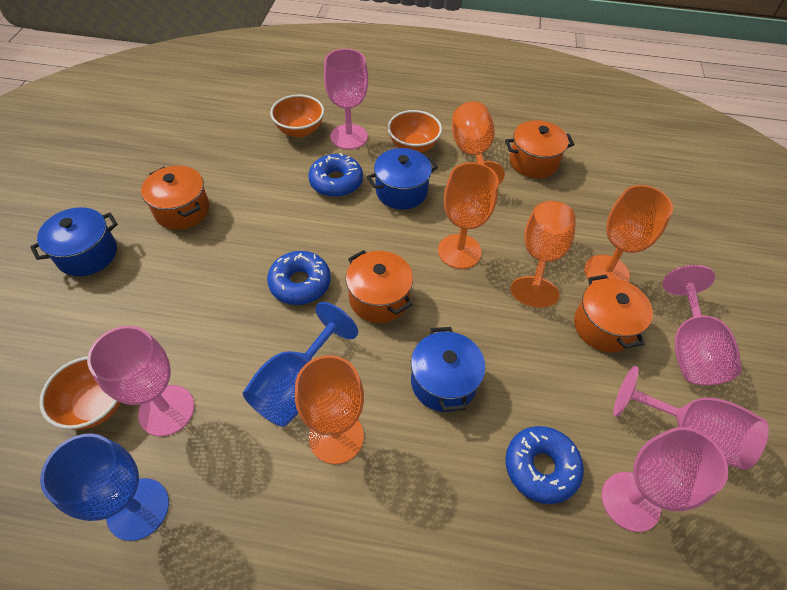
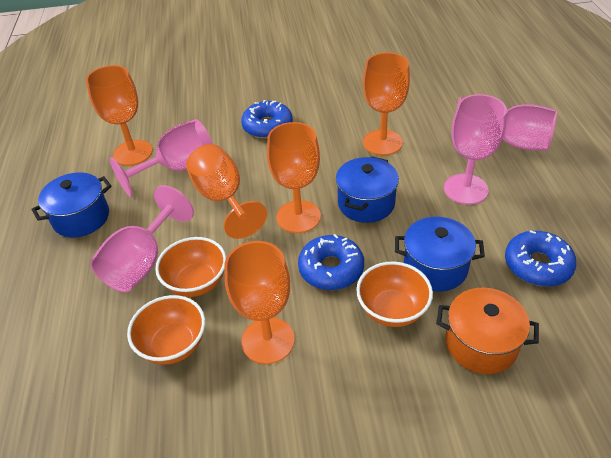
blue goblet: 2 -> 0
orange pot: 4 -> 1
pink goblet: 5 -> 4

